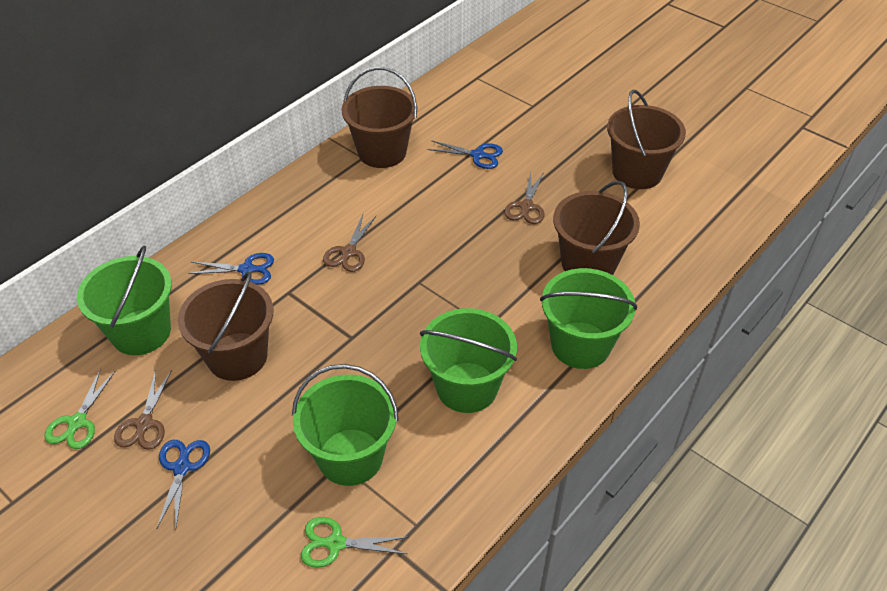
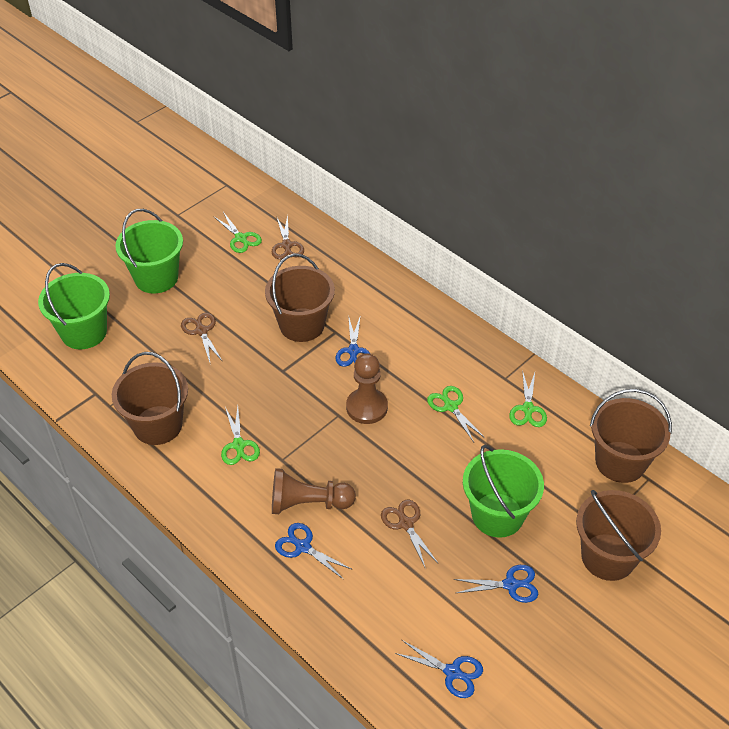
blue scissors: 3 -> 4
brown pawn: 0 -> 2
green bucket: 4 -> 3
green scissors: 2 -> 4

